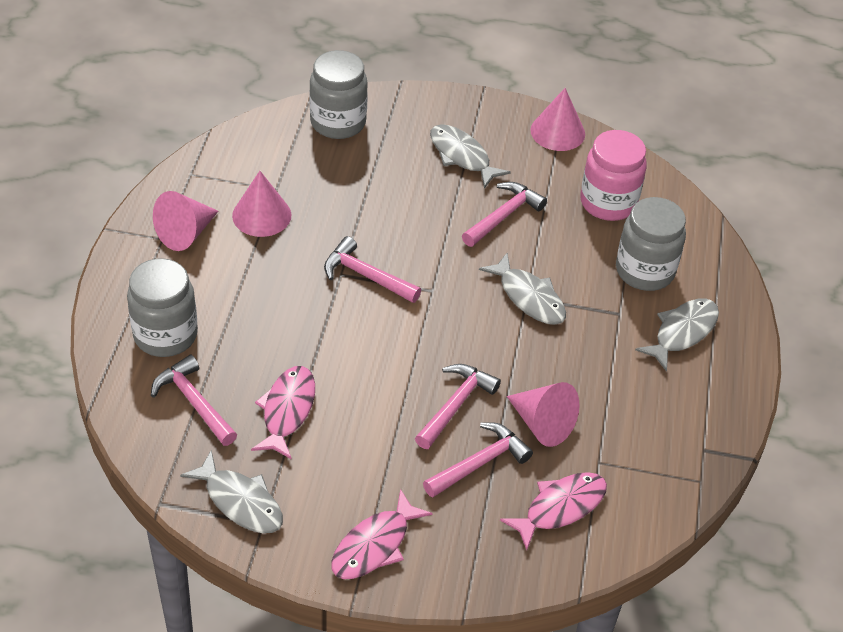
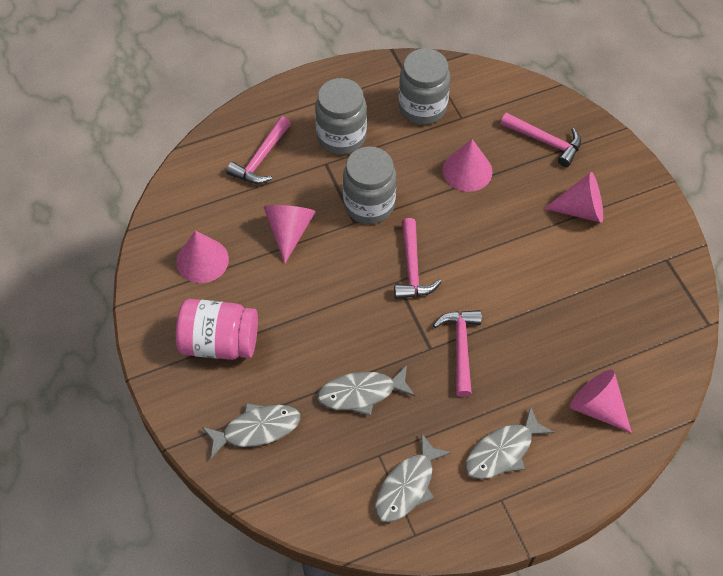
pink cone: 4 -> 5
pink fish: 3 -> 0
pink hammer: 5 -> 4

